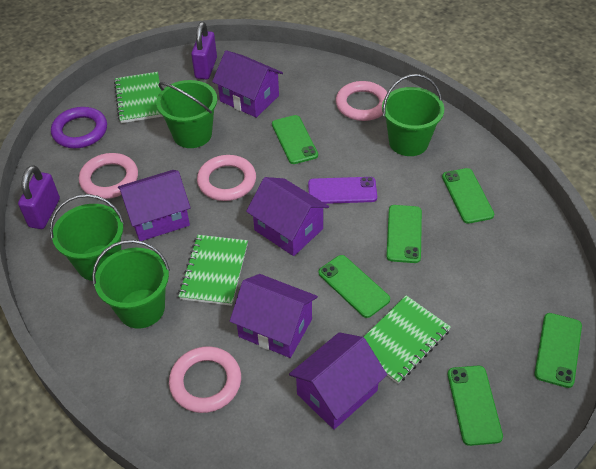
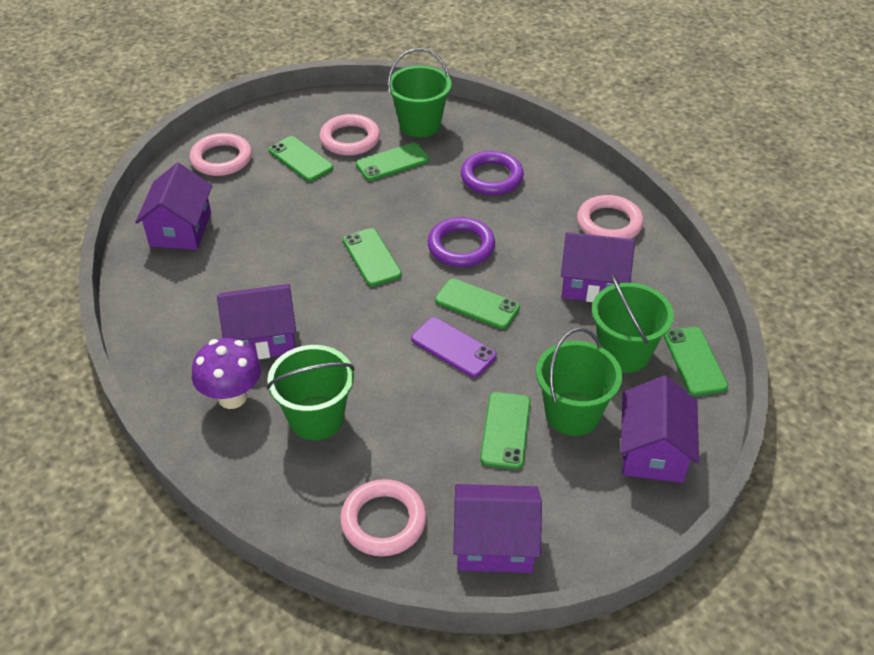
green notebook: 3 -> 0
purple mushroom: 0 -> 1
purple padlock: 2 -> 0
purple ring: 1 -> 2

